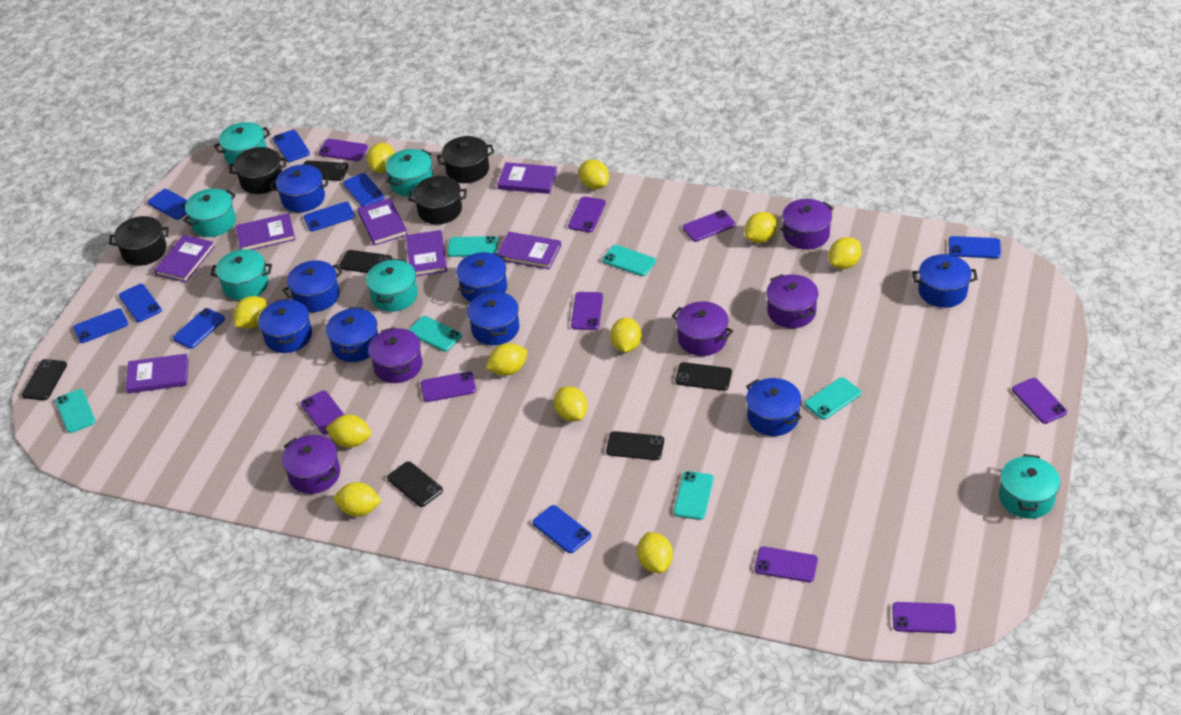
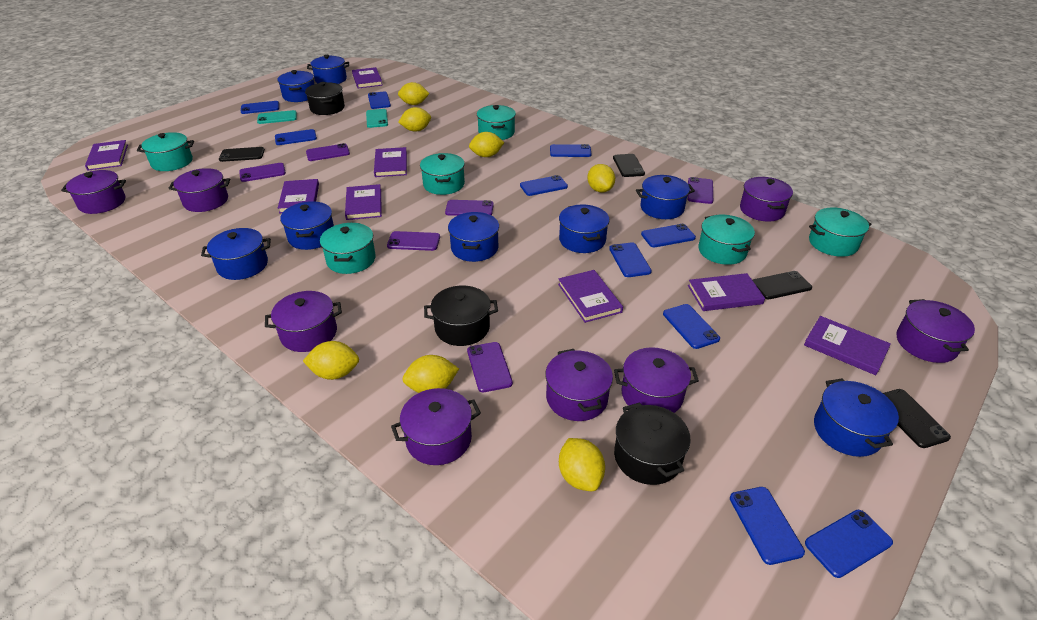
black phone: 6 -> 4
black pot: 4 -> 3
blue phone: 9 -> 10
purple book: 7 -> 8
purple phone: 9 -> 6
purple pot: 5 -> 8
turquoise phone: 6 -> 2
yellow lemon: 11 -> 7

